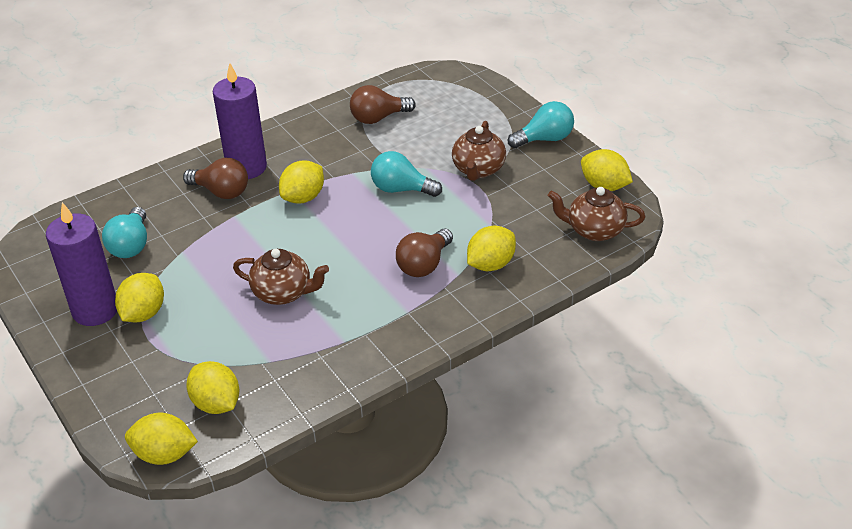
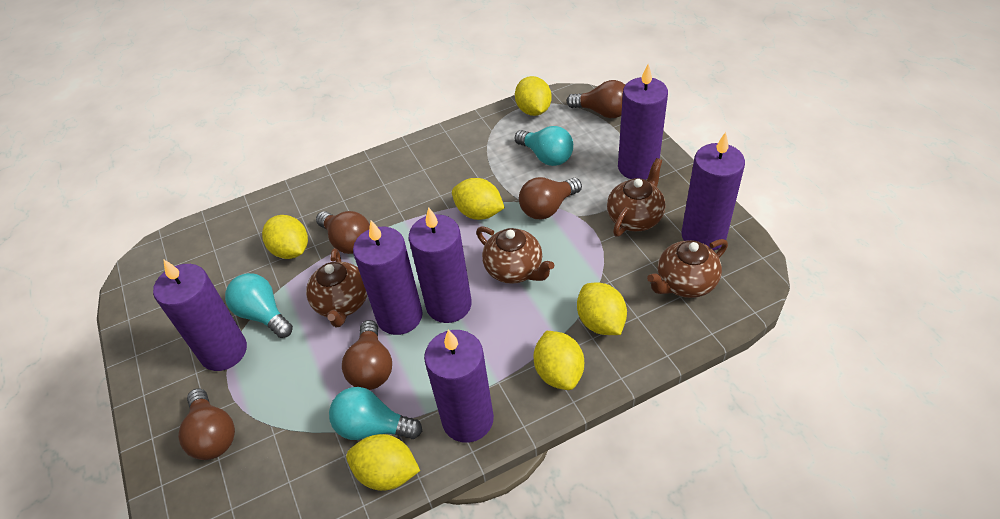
brown light bulb: 3 -> 5
brown teapot: 3 -> 4
purple candle: 2 -> 6

